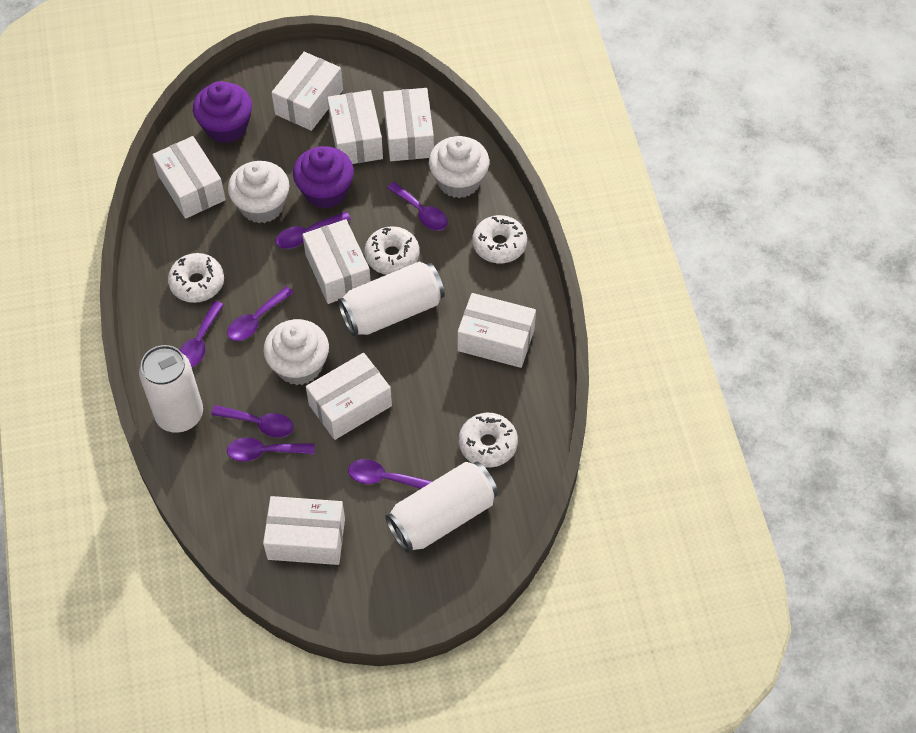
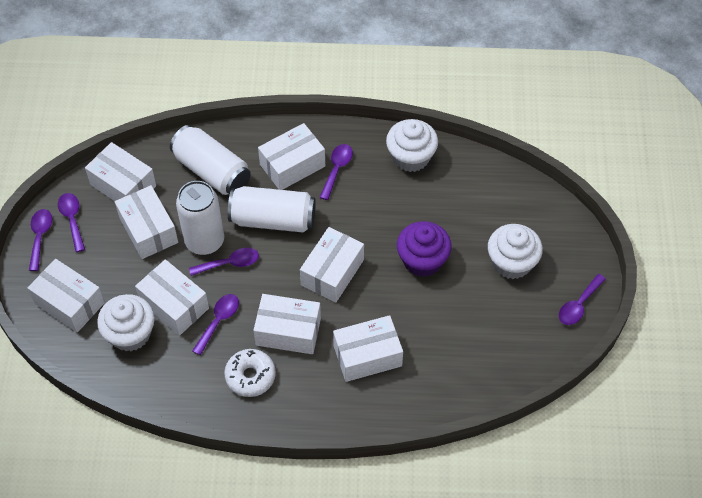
purple cupcake: 2 -> 1
purple spoon: 7 -> 6
white donut: 4 -> 1

